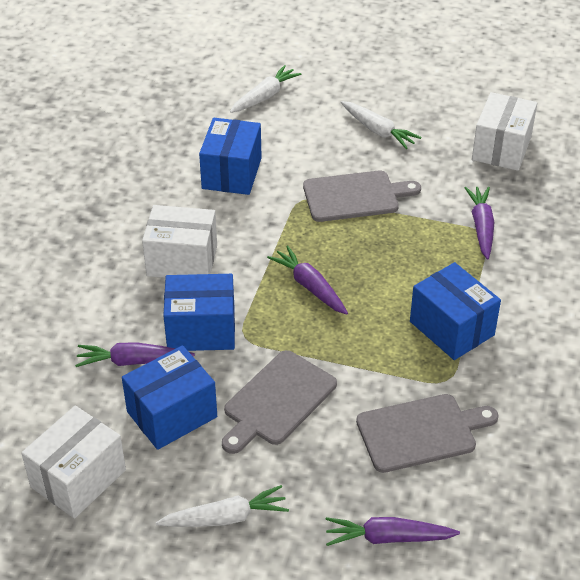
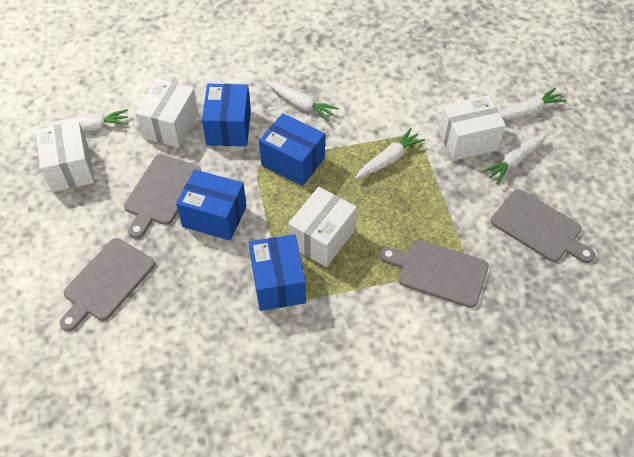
grey cutting board: 3 -> 4
purple carrot: 4 -> 0
white box: 3 -> 4
white carrot: 3 -> 5

